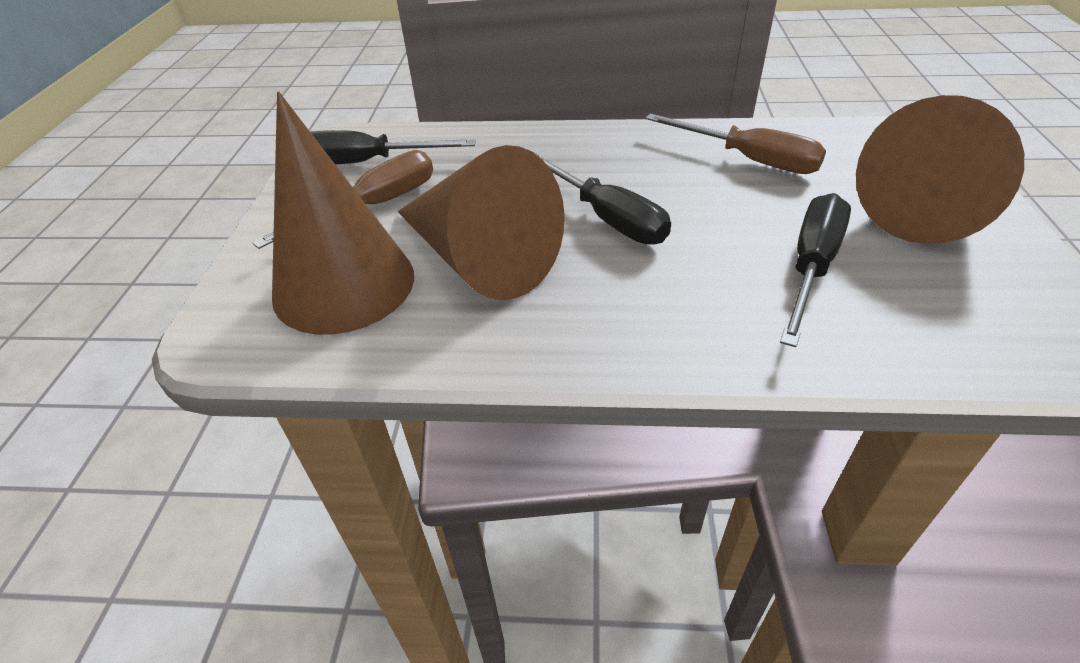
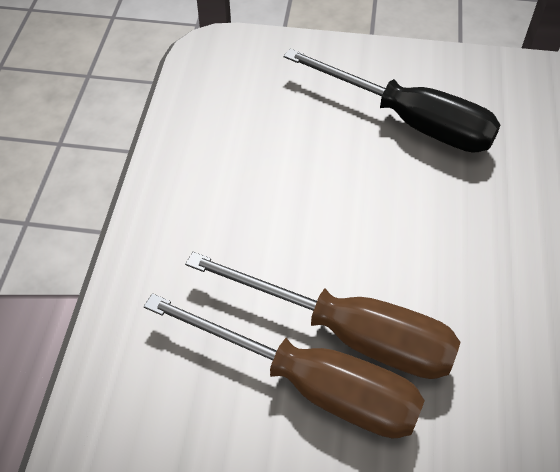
black screwdriver: 3 -> 1
brown cone: 3 -> 0

